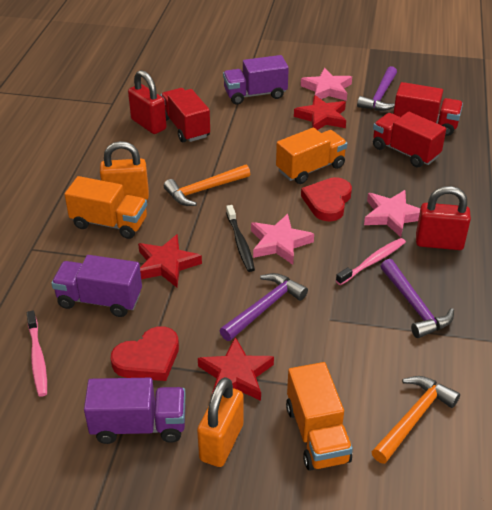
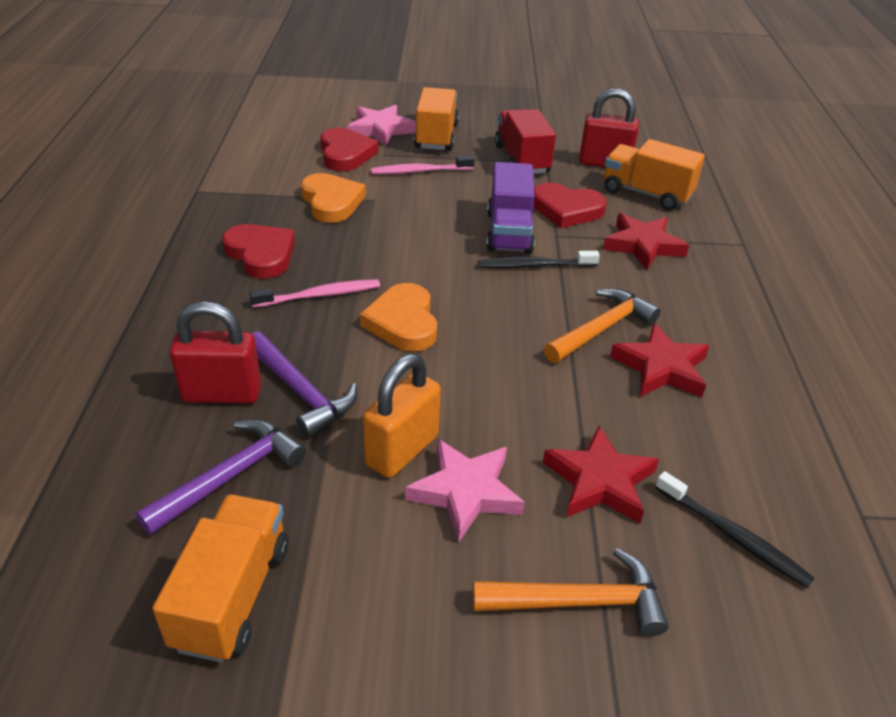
black toothbrush: 1 -> 2
orange heart: 0 -> 2
orange padlock: 2 -> 1
pink star: 3 -> 2
purple hammer: 3 -> 2
purple truck: 3 -> 1
red heart: 2 -> 3
red truck: 3 -> 1

